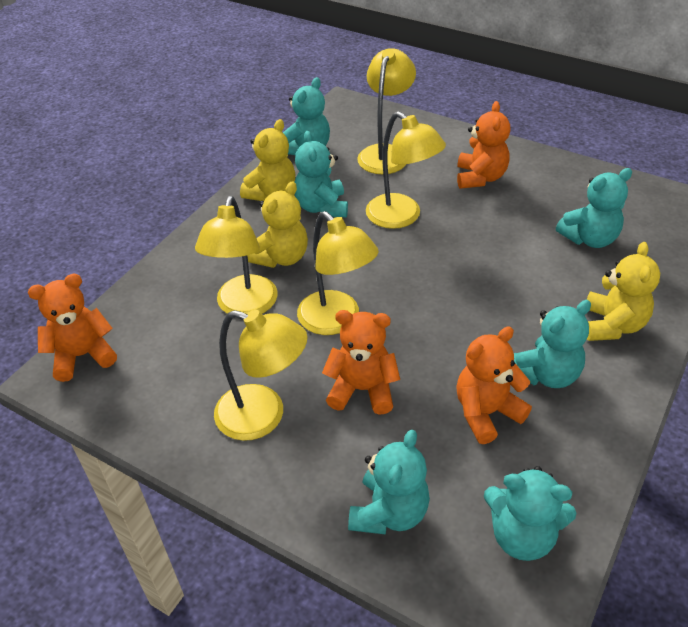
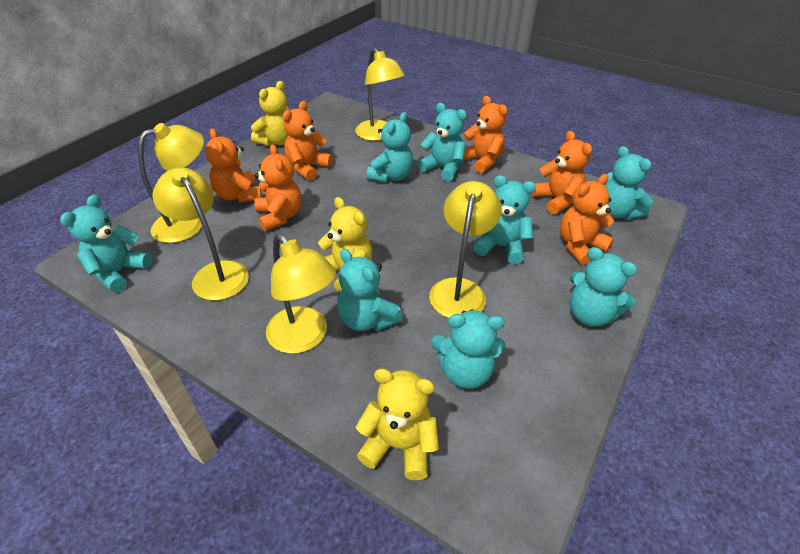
orange teddy bear: 4 -> 6
turquoise teddy bear: 6 -> 8

